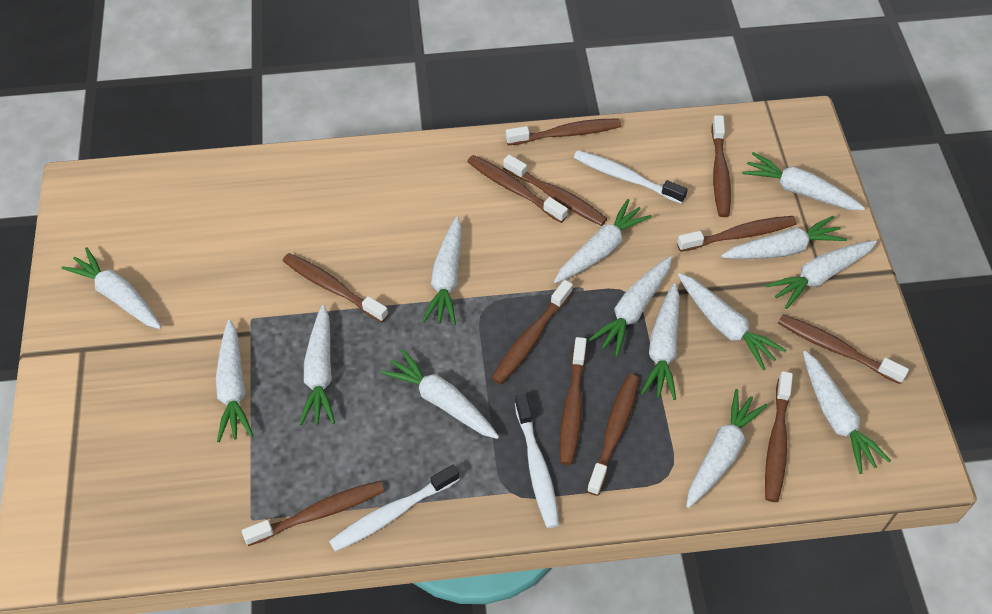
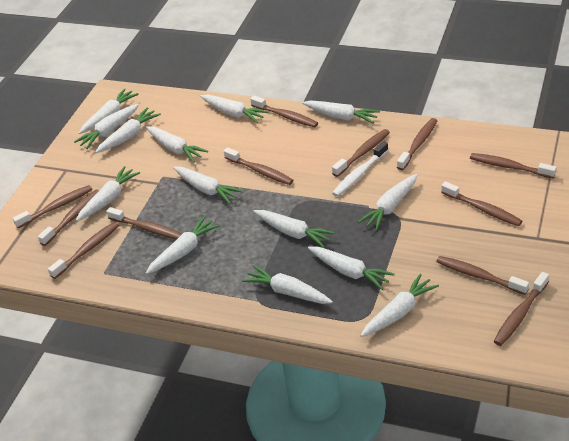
white toothbrush: 3 -> 1

